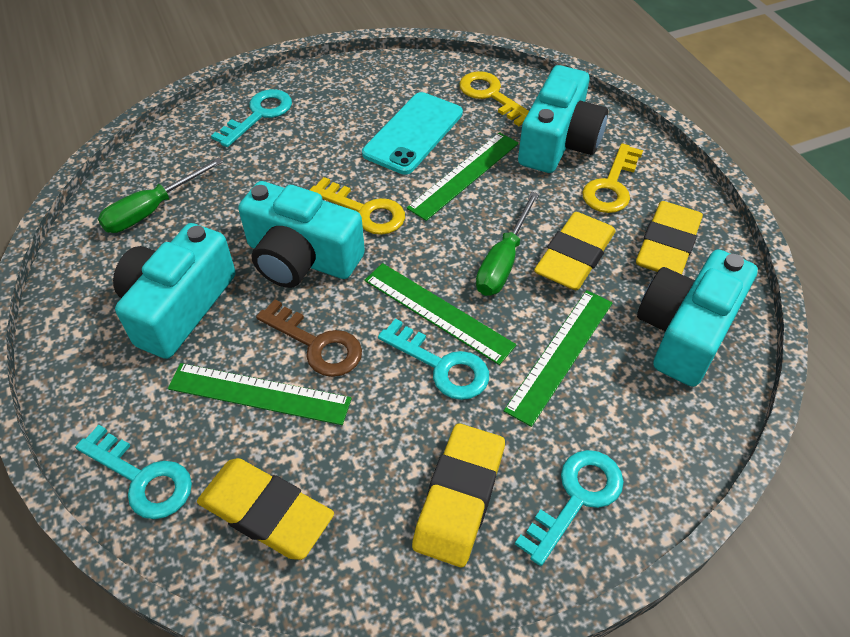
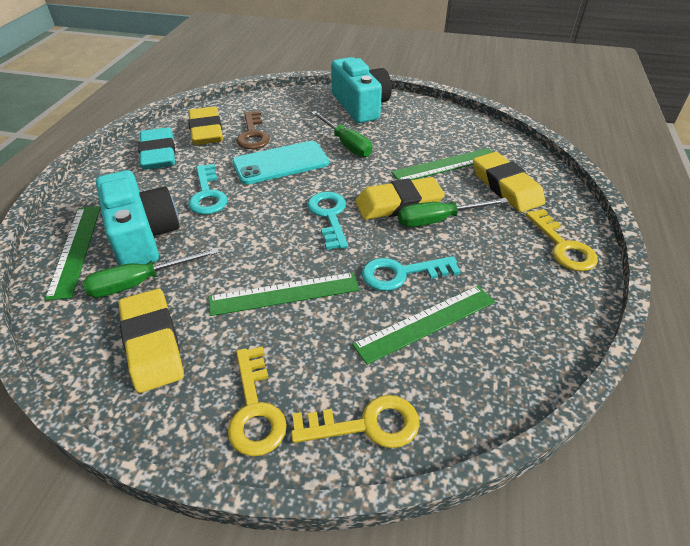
green screwdriver: 2 -> 3
turquoise camera: 4 -> 2
turquoise eraser: 0 -> 1
turquoise key: 4 -> 3

